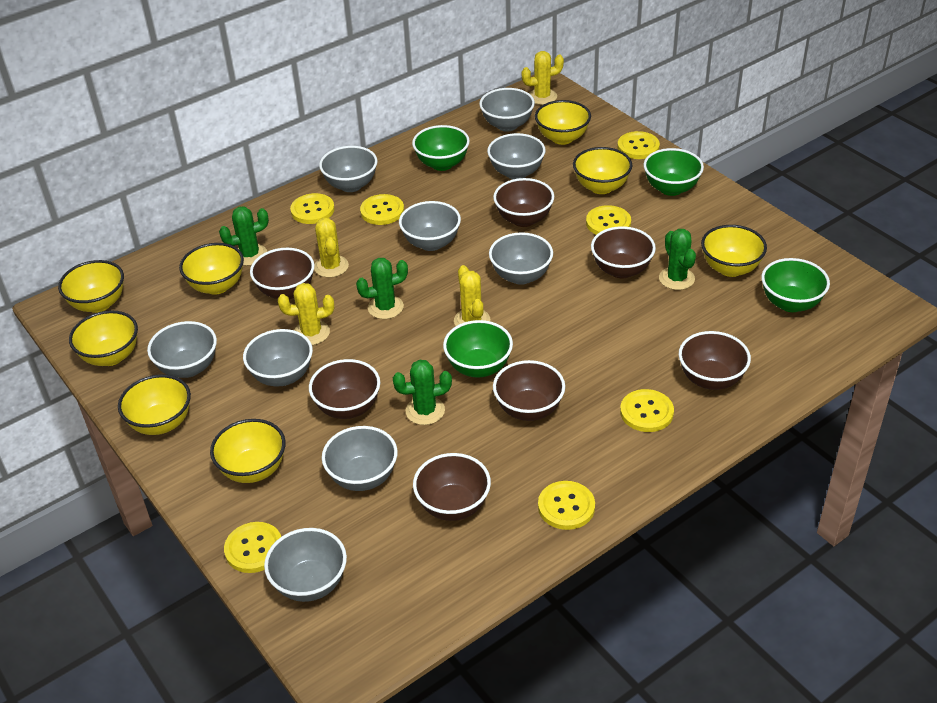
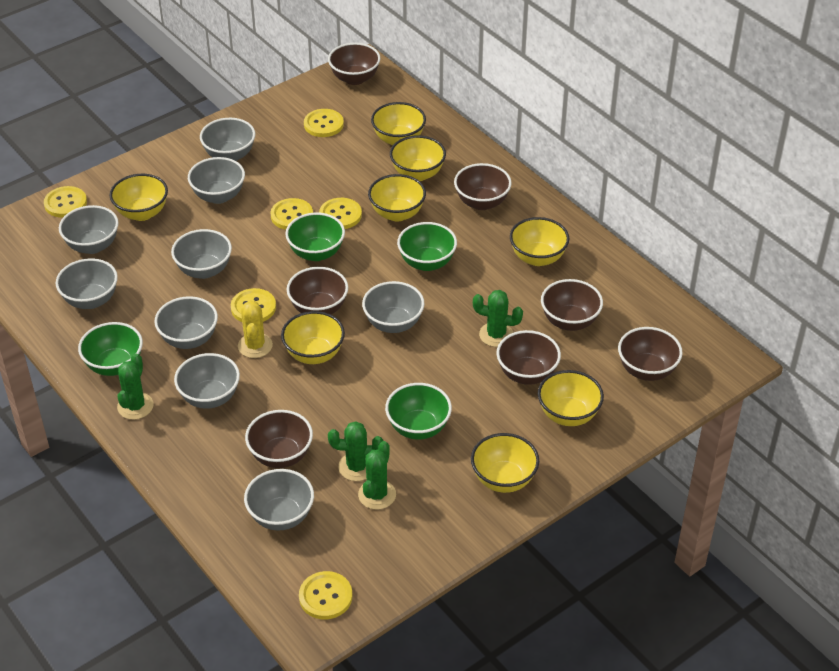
yellow button: 7 -> 6
yellow cactus: 4 -> 1

